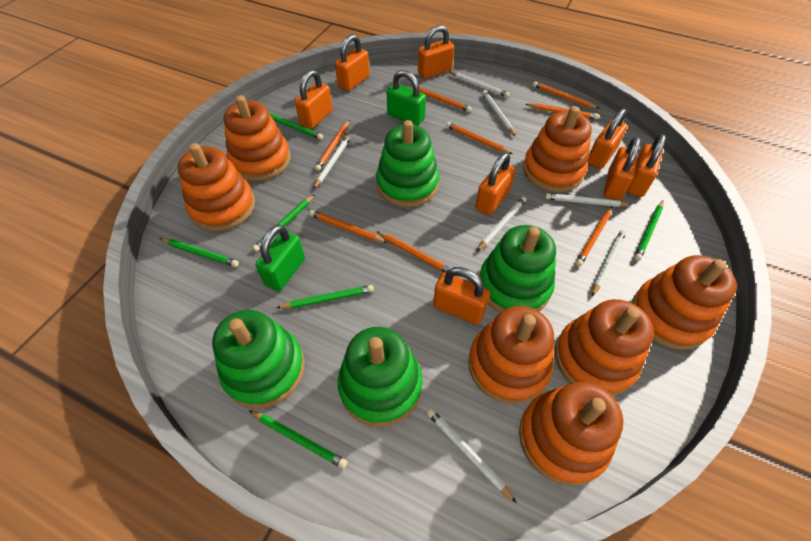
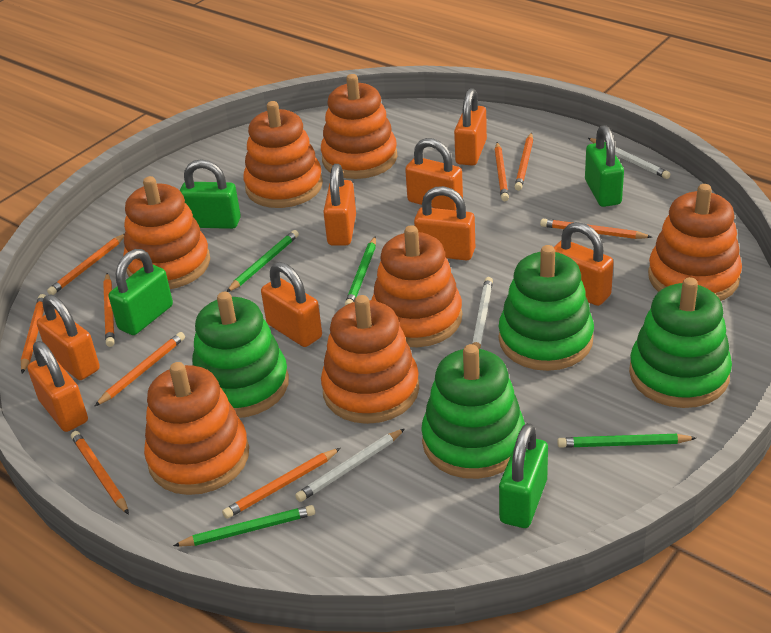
green padlock: 2 -> 4
green pencil: 6 -> 4
orange pencil: 8 -> 9
white pencil: 7 -> 3

